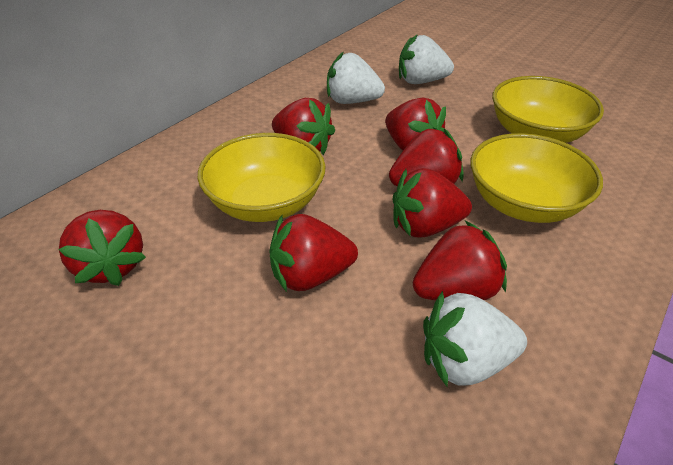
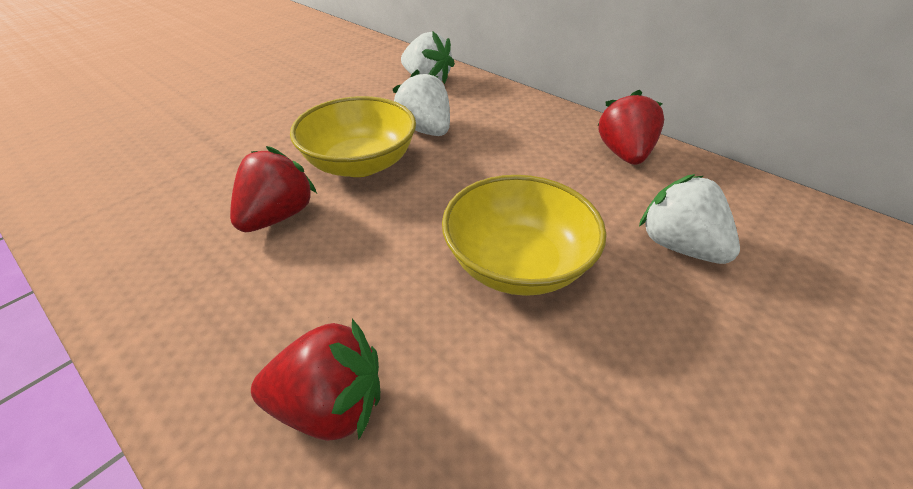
red strawberry: 7 -> 3
yellow bowl: 3 -> 2

